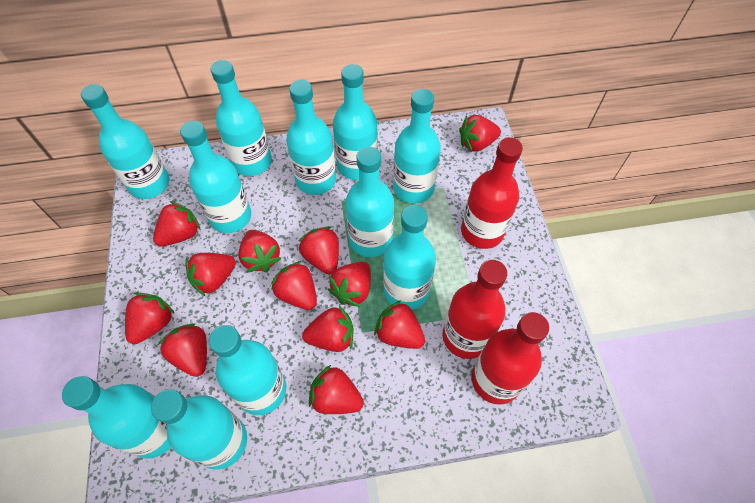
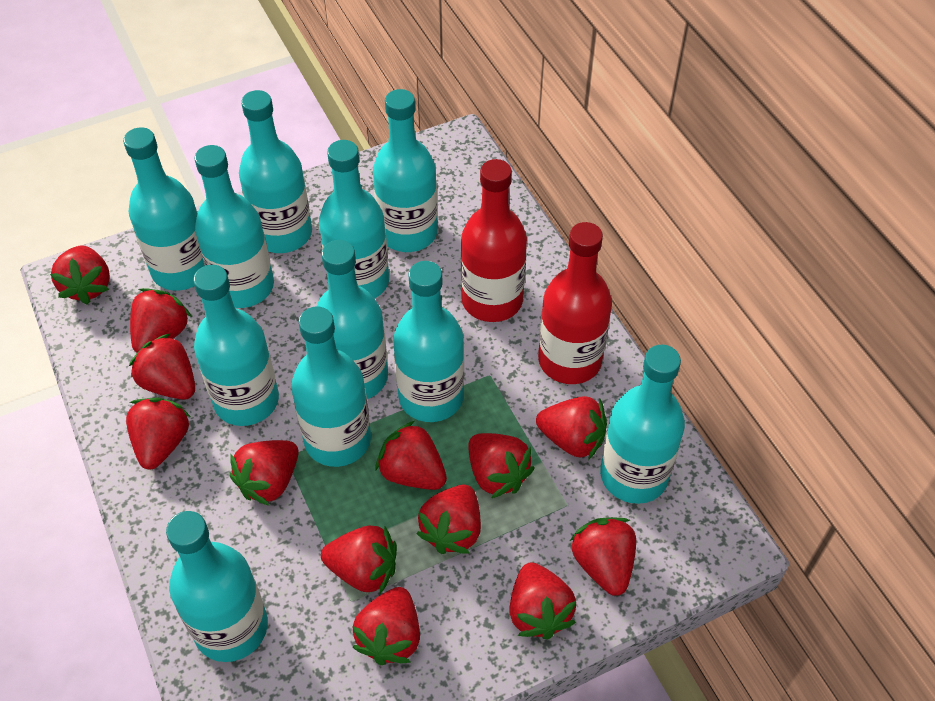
red bottle: 3 -> 2
red strawberry: 12 -> 13

